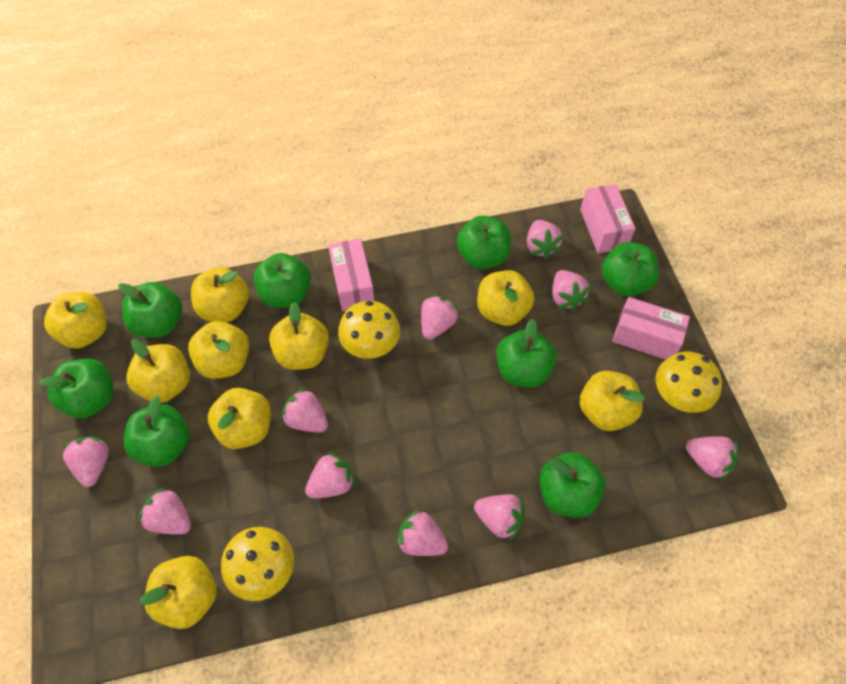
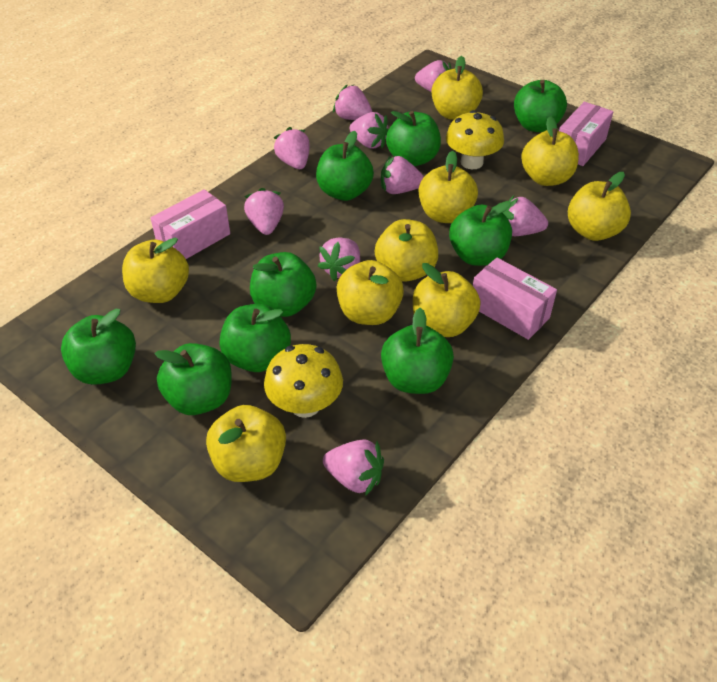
green apple: 8 -> 9
pink strawberry: 10 -> 9
yellow mushroom: 3 -> 2

